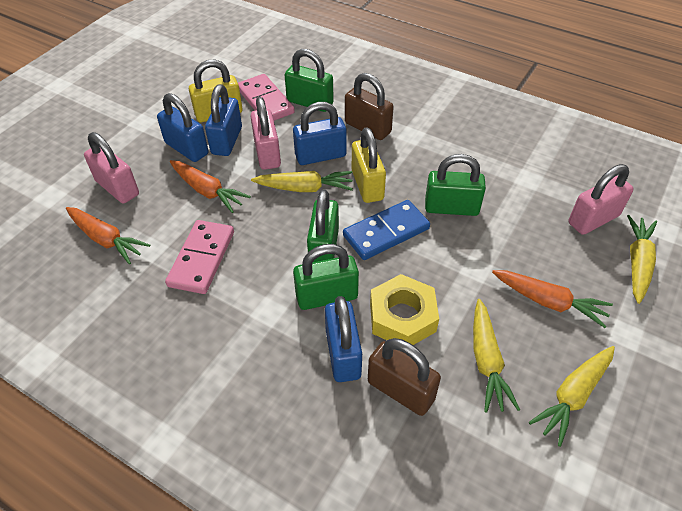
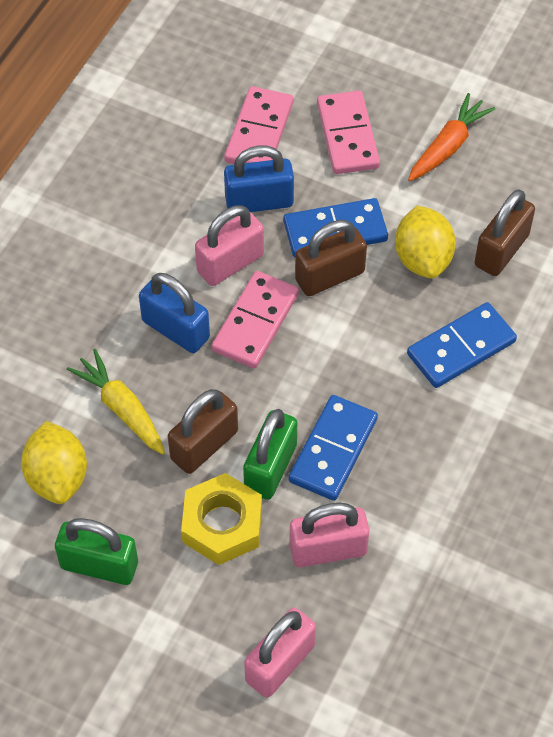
blue domino: 1 -> 3
blue padlock: 4 -> 2
brown padlock: 2 -> 3
green padlock: 4 -> 2
orange carrot: 3 -> 1
pink domino: 2 -> 3
yellow carrot: 4 -> 1
yellow lemon: 0 -> 2
yellow padlock: 2 -> 0

